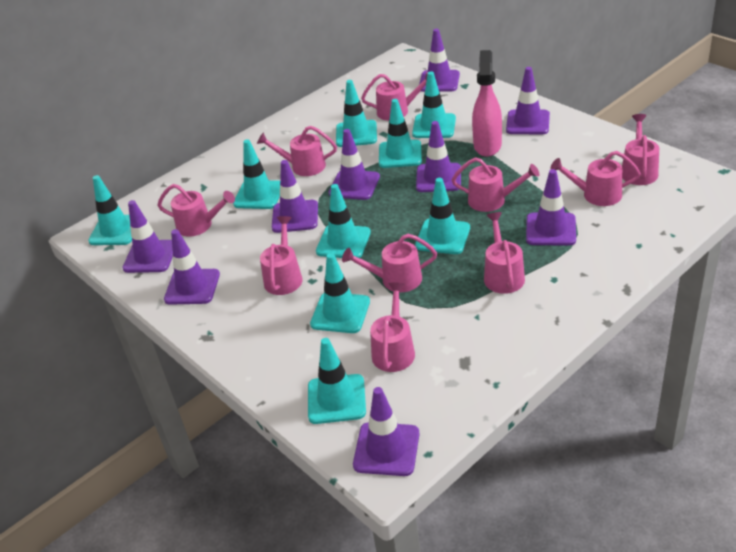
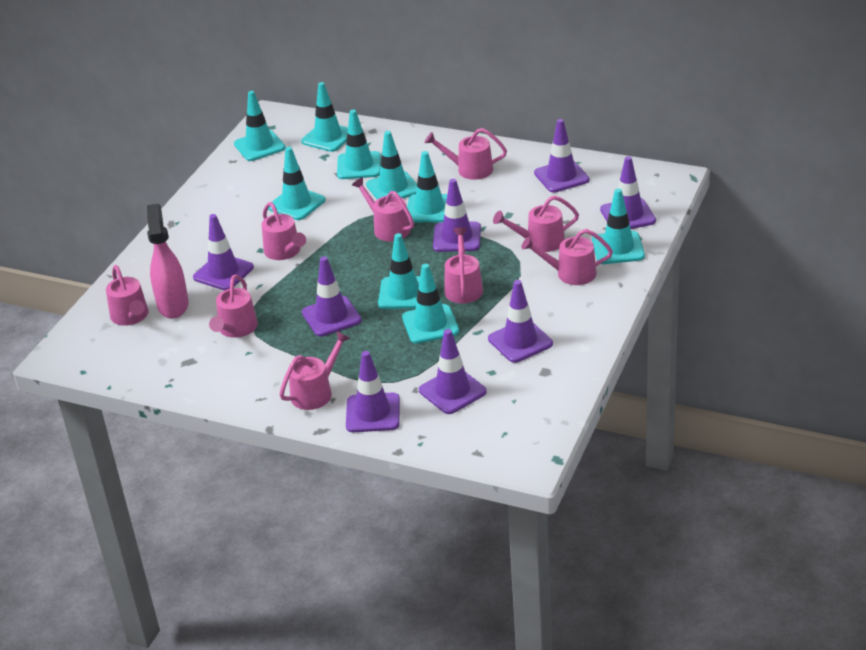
pink watering can: 10 -> 9
purple traffic cone: 9 -> 8

